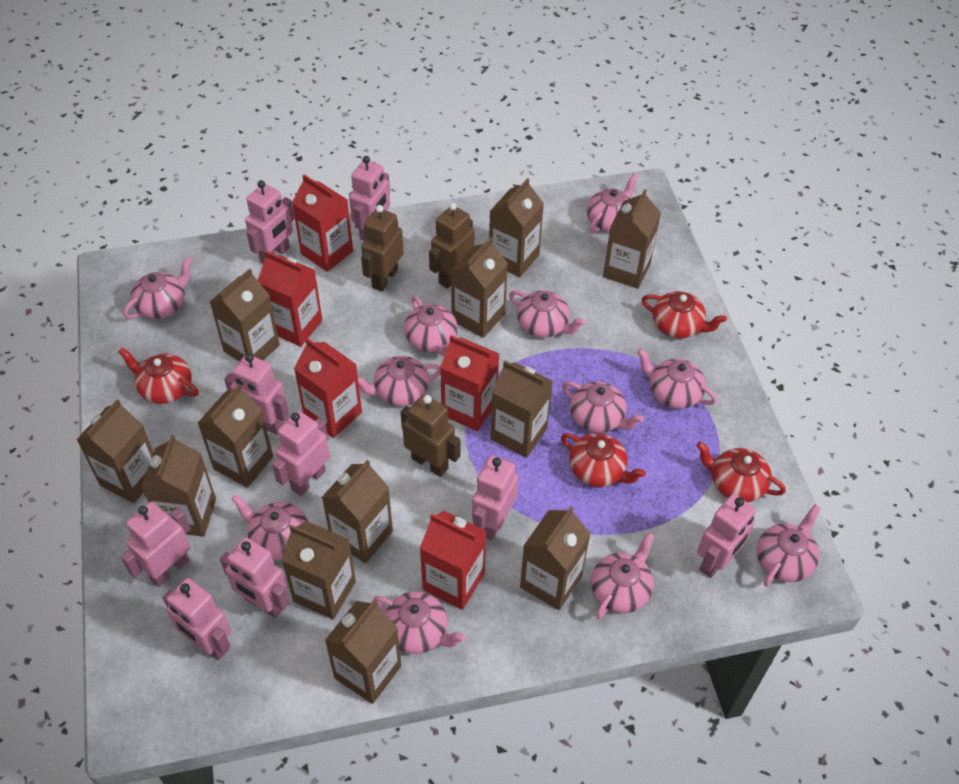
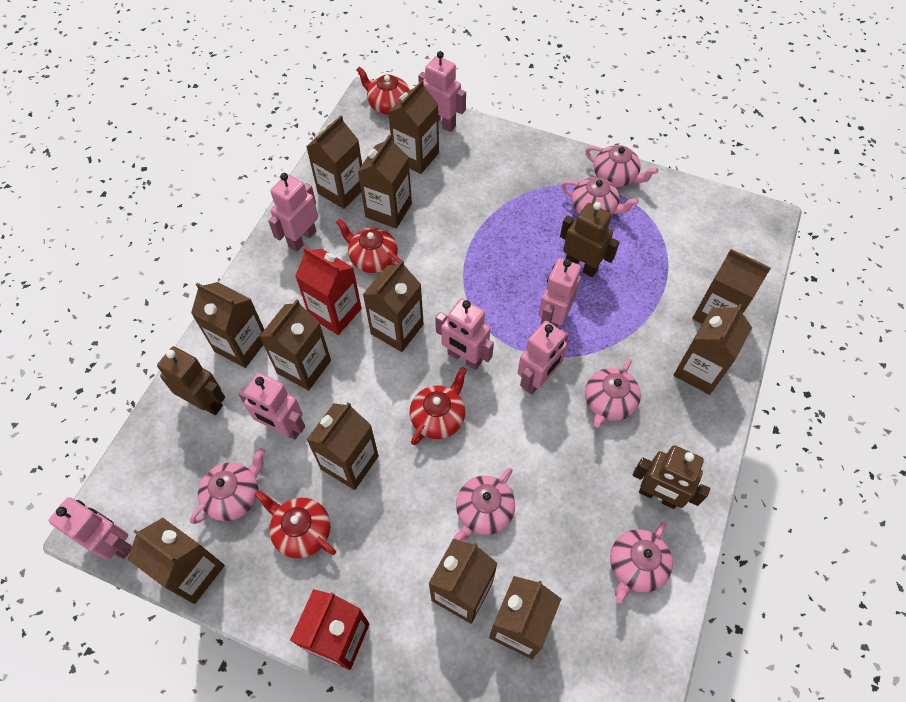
pink robot: 9 -> 7
pink teapot: 11 -> 6
red carton: 5 -> 2

